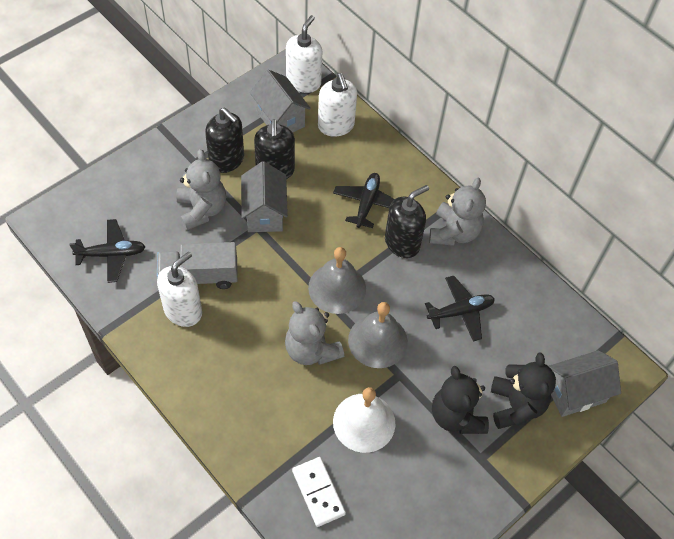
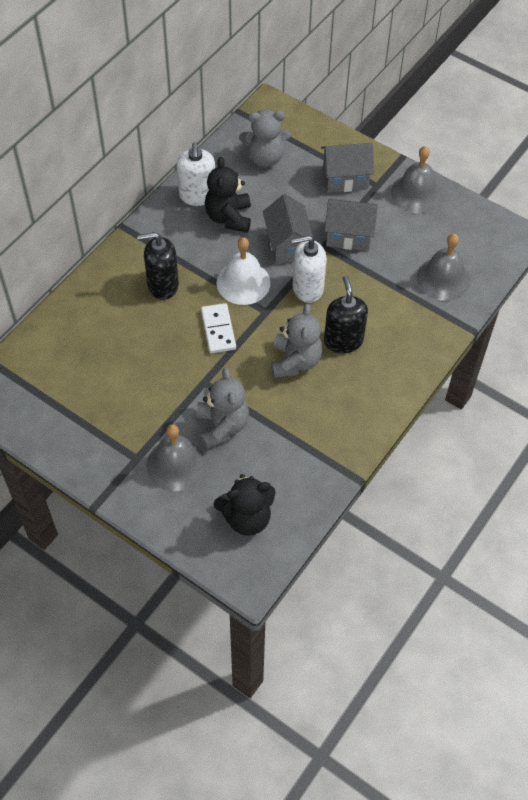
black plane: 3 -> 0
black soap dispenser: 3 -> 2
grey bell: 2 -> 3
grey truck: 1 -> 0
white soap dispenser: 3 -> 2

